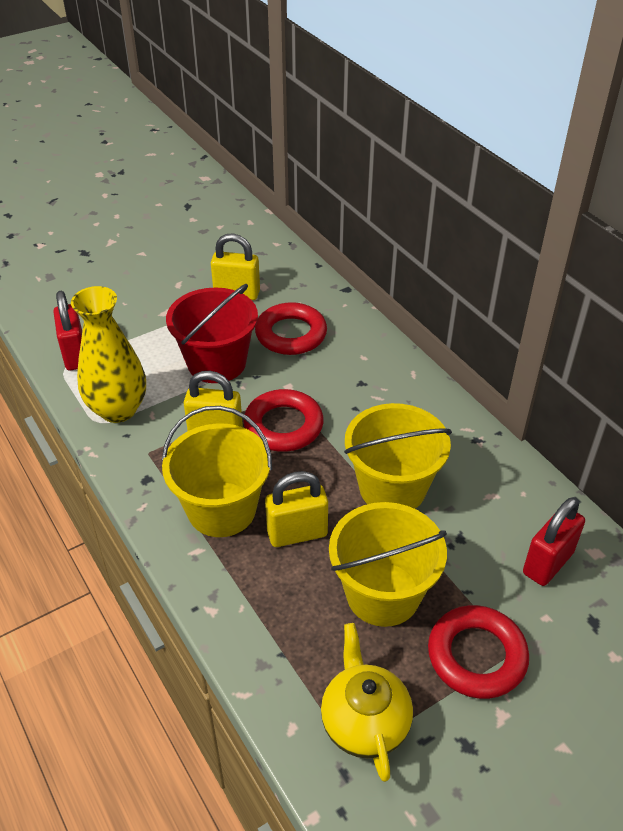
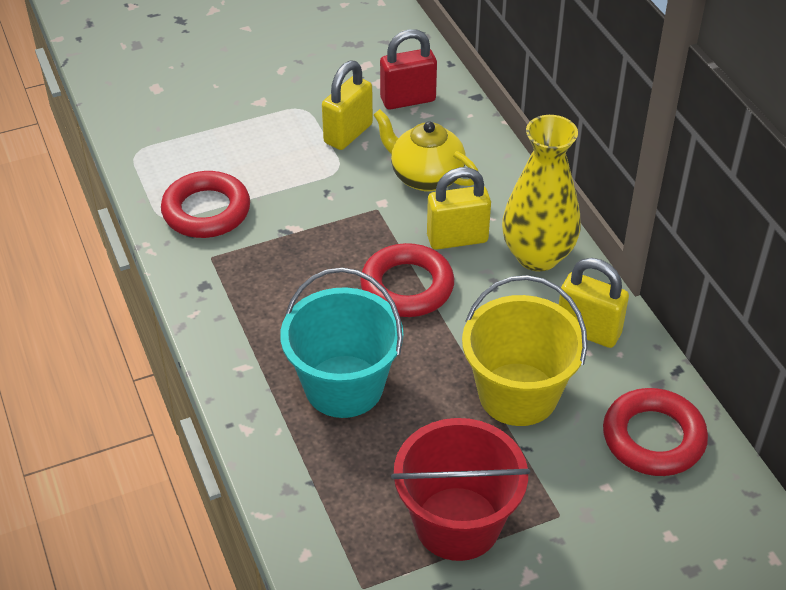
red padlock: 2 -> 1
turquoise bucket: 0 -> 1
yellow bucket: 3 -> 1

